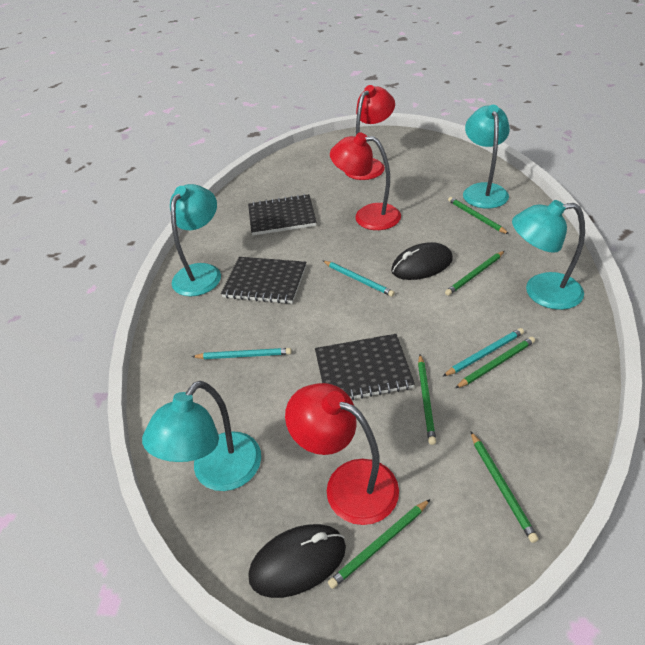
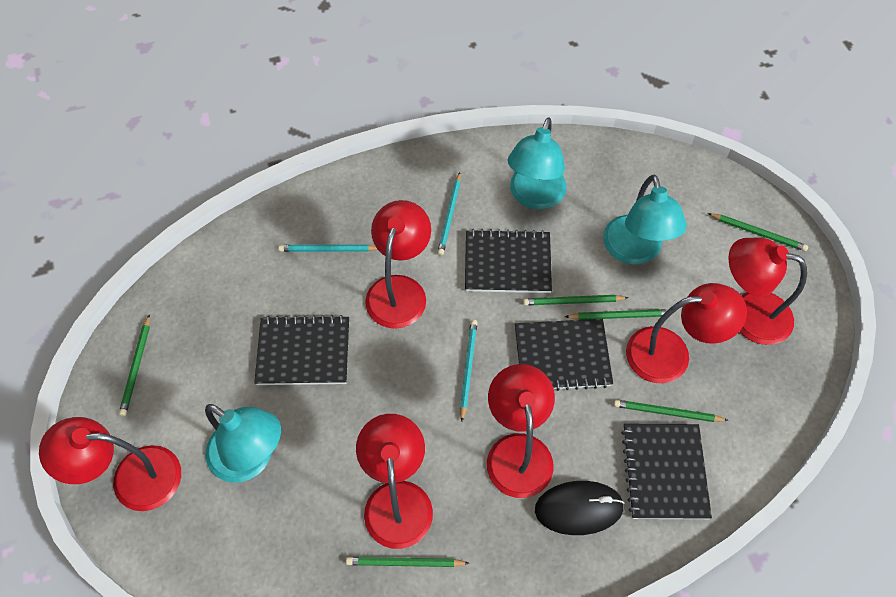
black mouse: 2 -> 1
black notebook: 3 -> 4
red lamp: 3 -> 6
turquoise lamp: 4 -> 3

